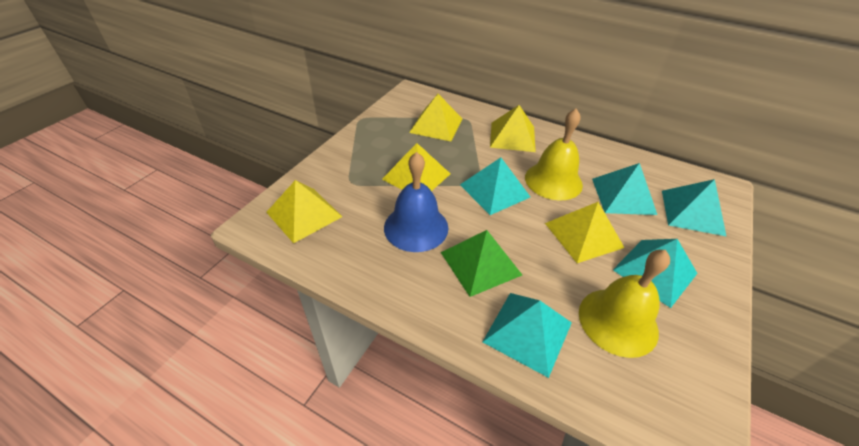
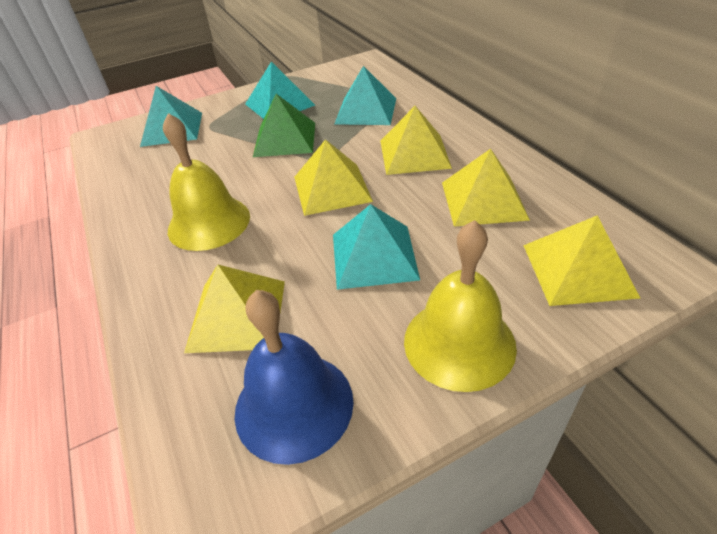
turquoise pyramid: 5 -> 4

